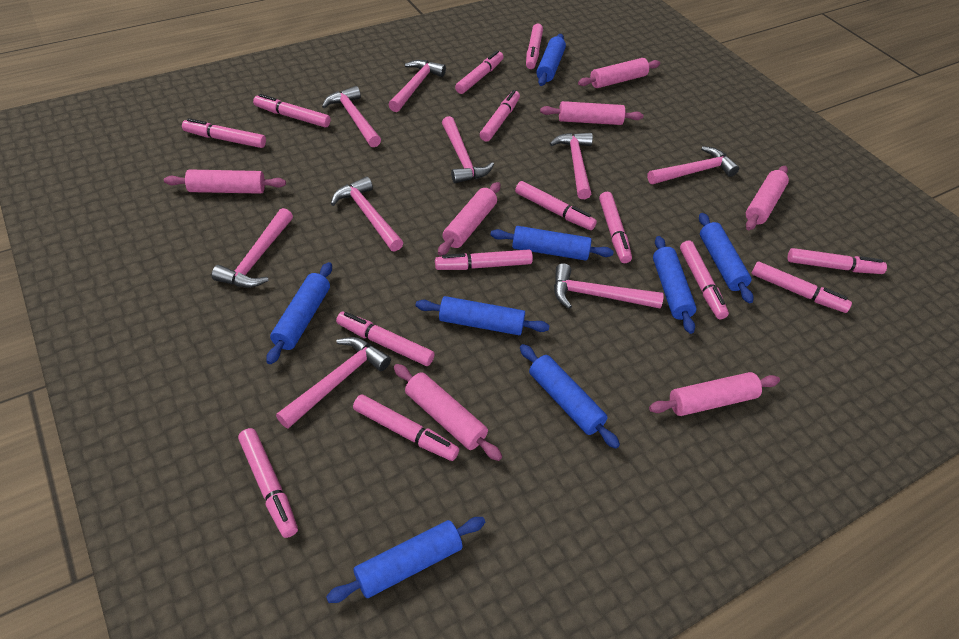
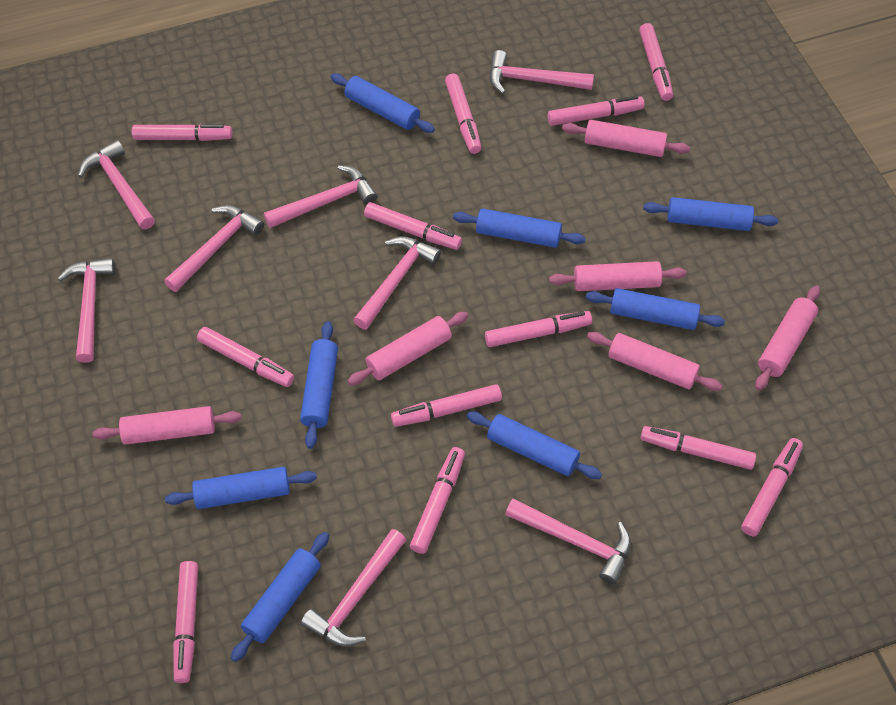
pink hammer: 9 -> 8
pink marker: 14 -> 12
pink rolling pin: 7 -> 6

